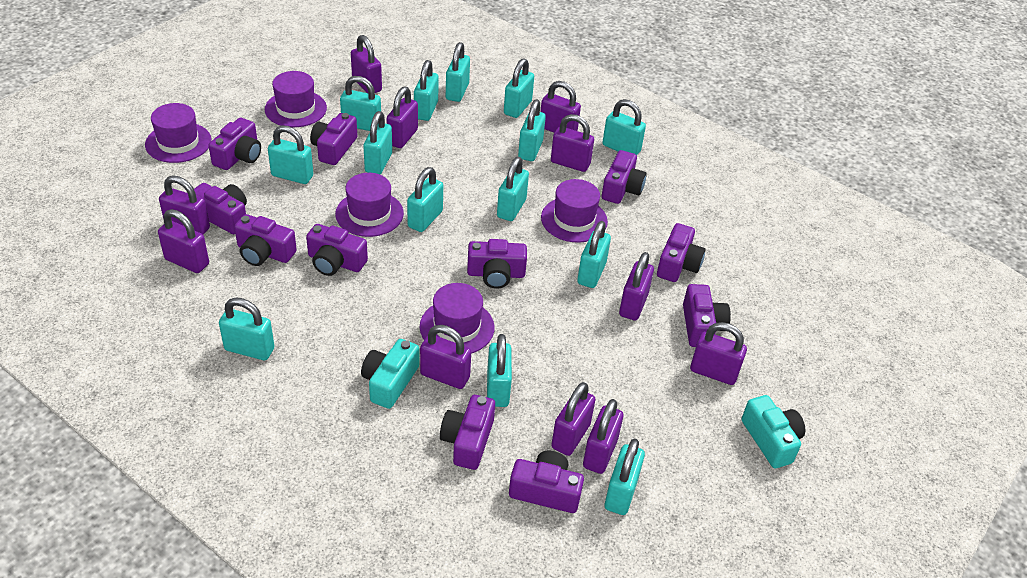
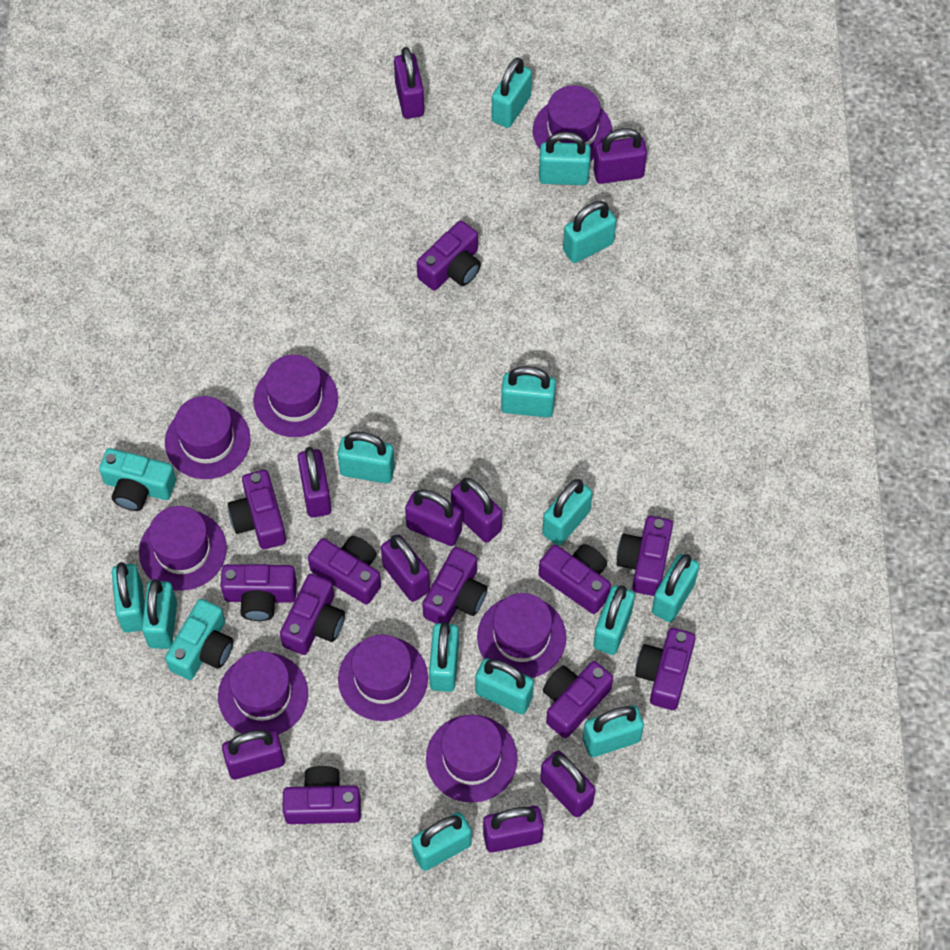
purple hat: 5 -> 8
purple padlock: 11 -> 9

